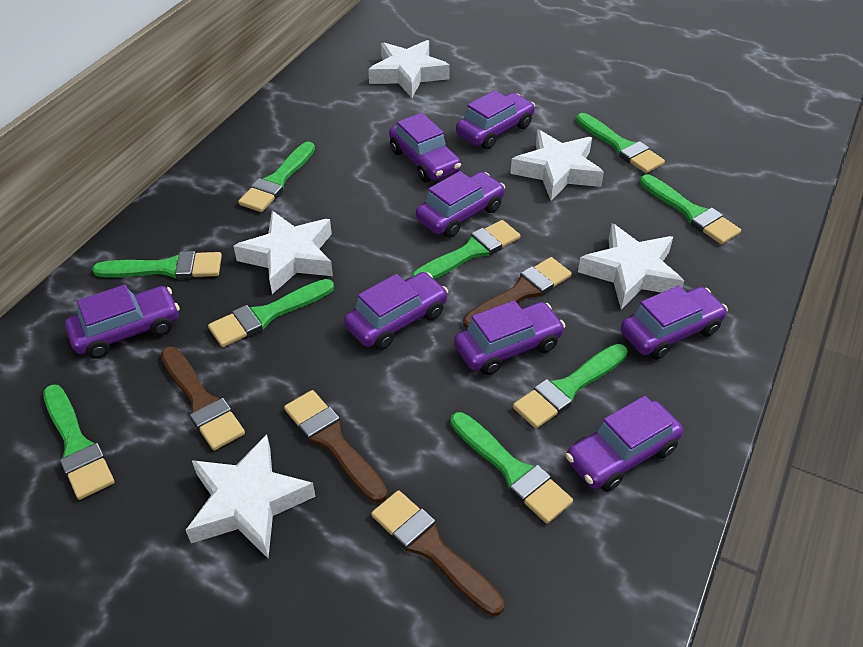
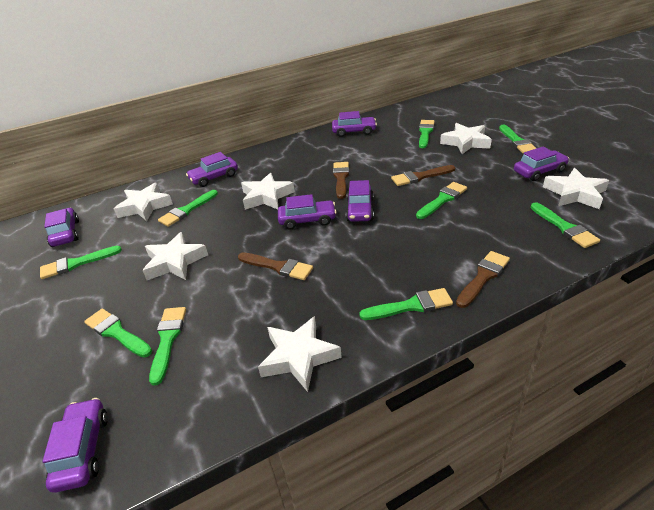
purple car: 8 -> 7
white star: 5 -> 6

